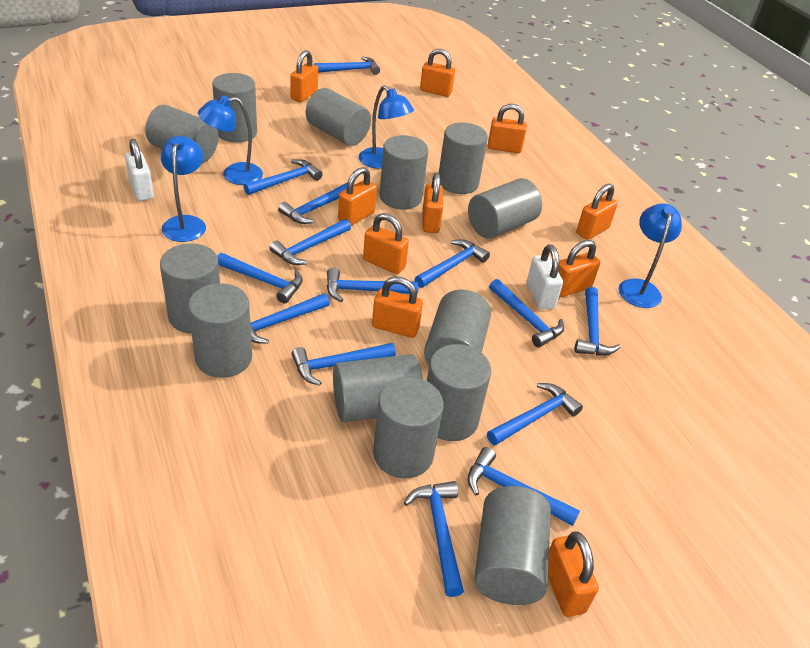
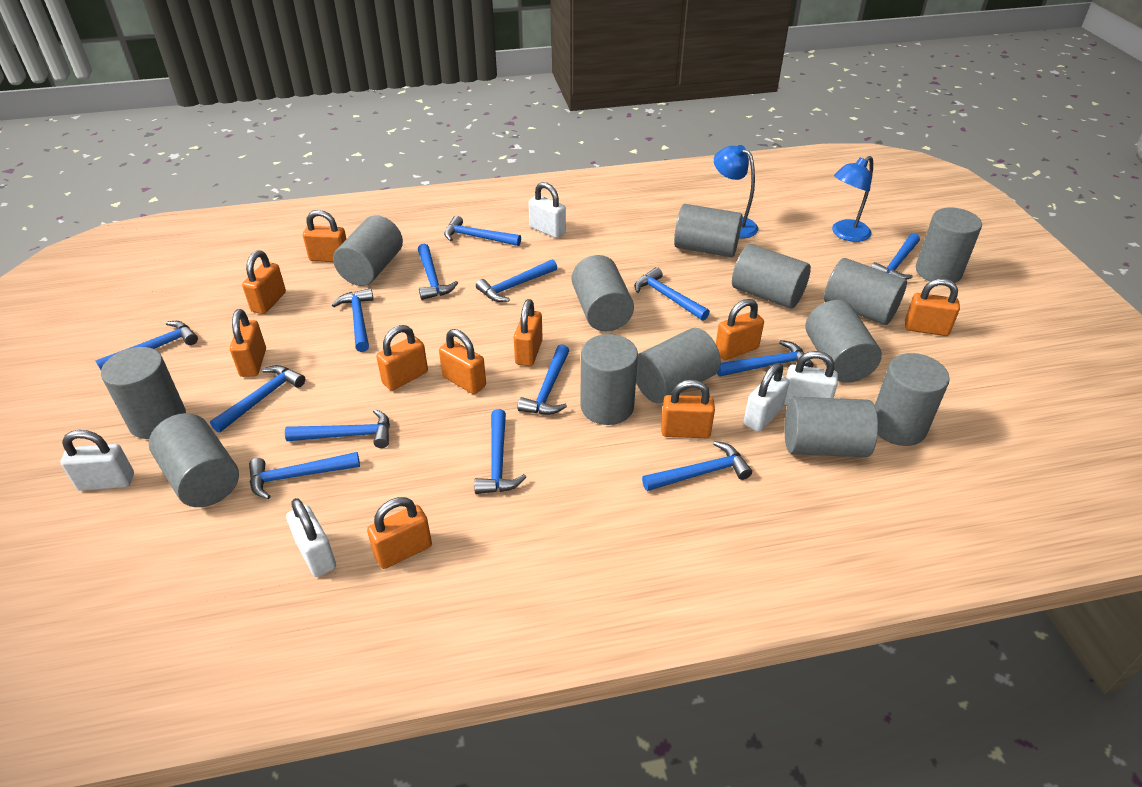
blue lamp: 4 -> 2
white padlock: 2 -> 5

